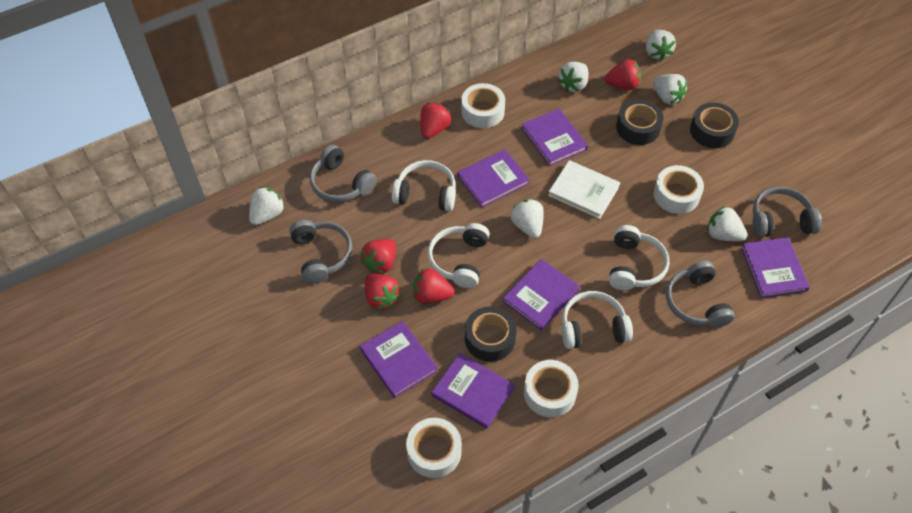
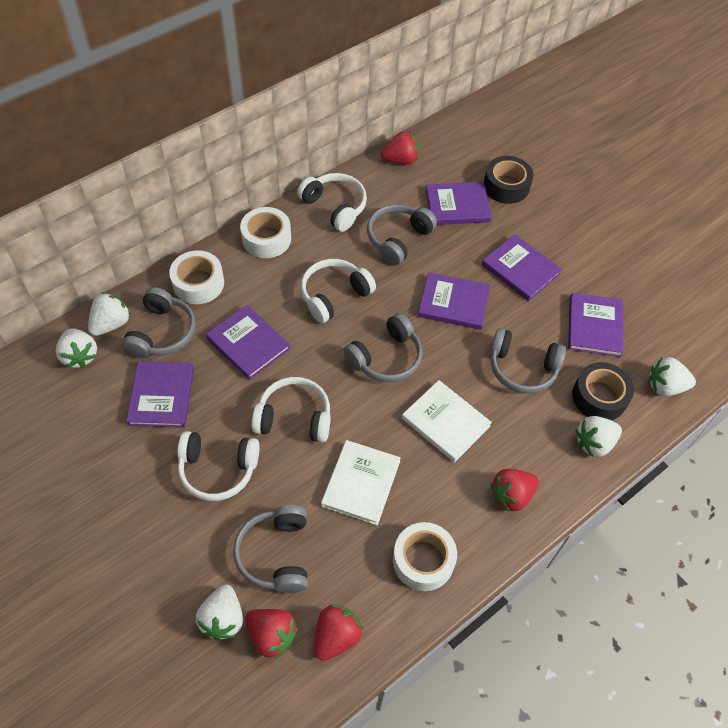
black tape: 3 -> 2
grey headphones: 4 -> 5
red strawberry: 5 -> 4
white book: 1 -> 2
white strawberry: 6 -> 5
white tape: 4 -> 3

